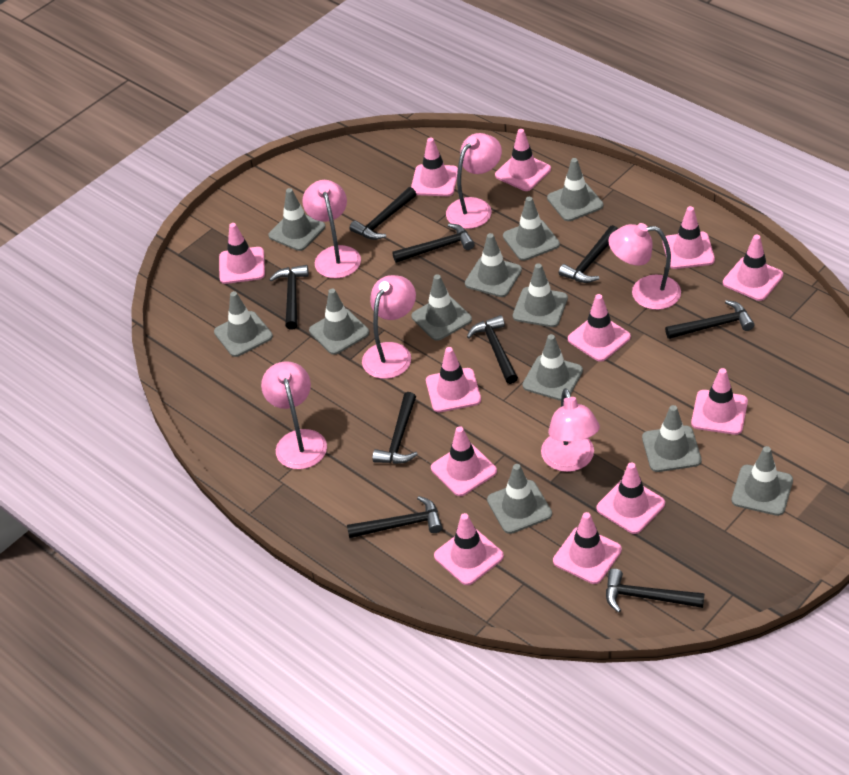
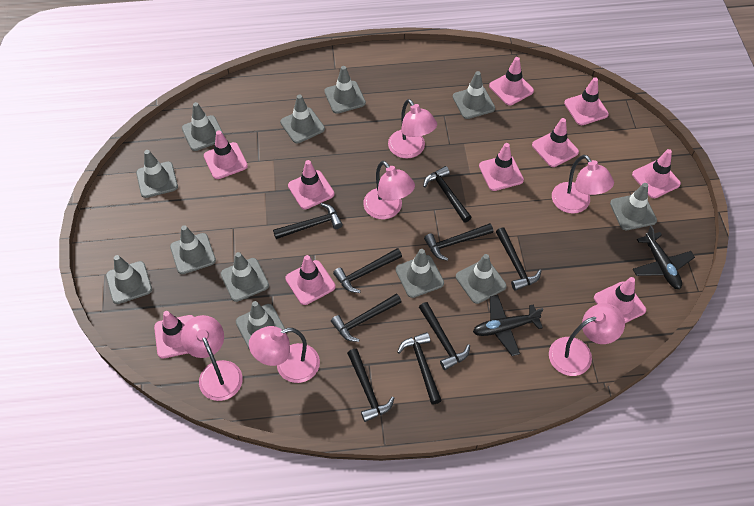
black plane: 0 -> 2
pink traffic cone: 12 -> 10

